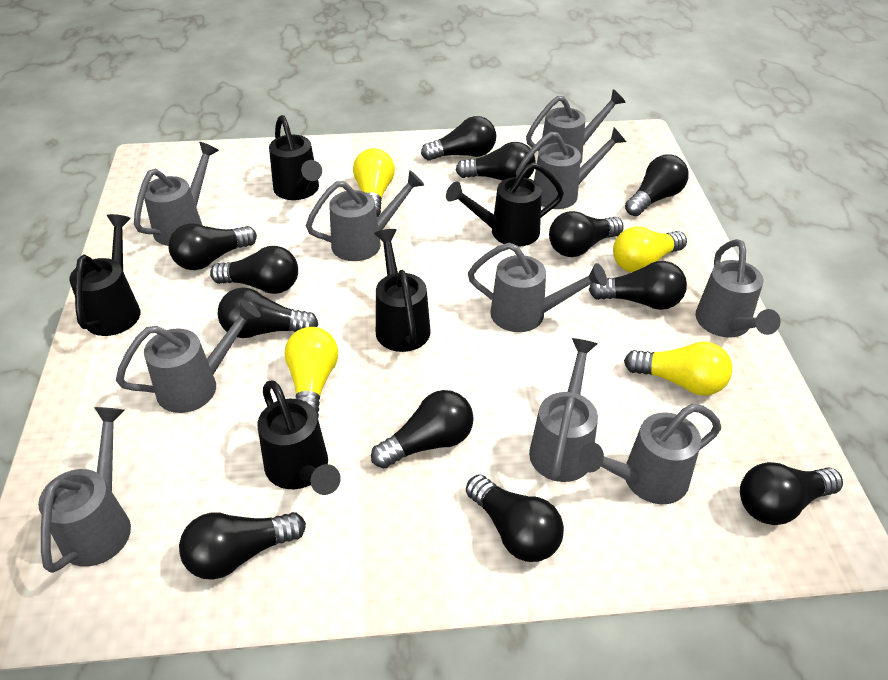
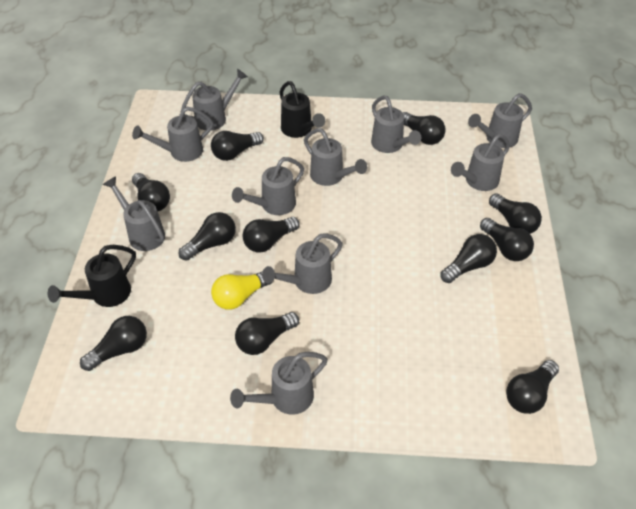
black light bulb: 12 -> 11
black watering can: 5 -> 2
yellow light bulb: 4 -> 1

